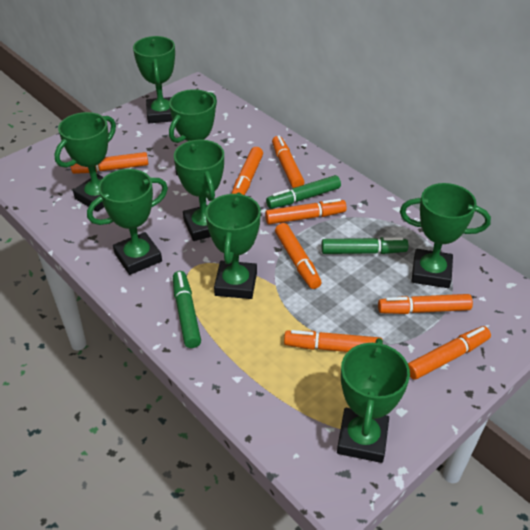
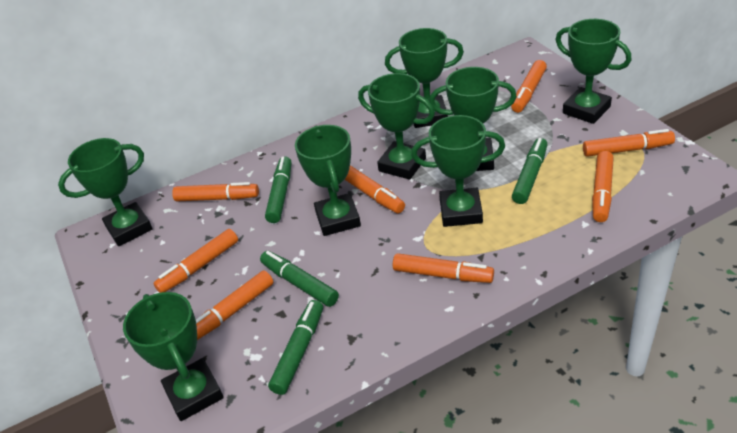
green marker: 3 -> 4

